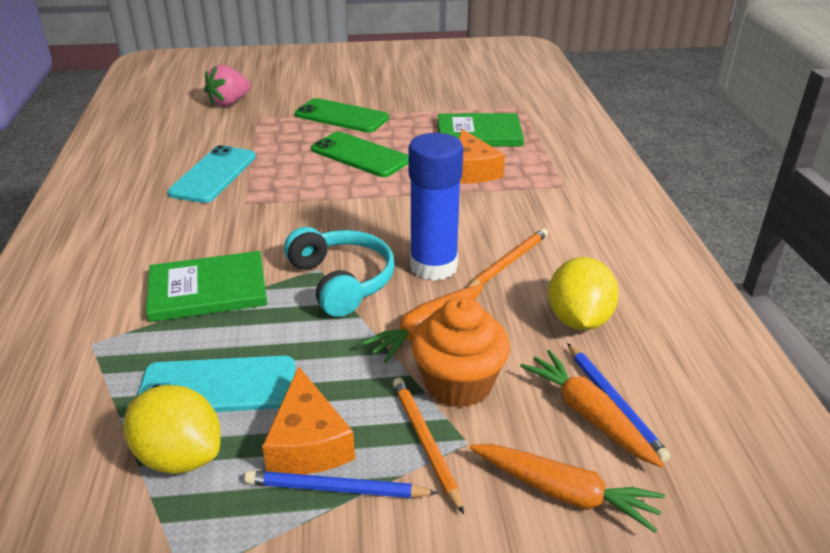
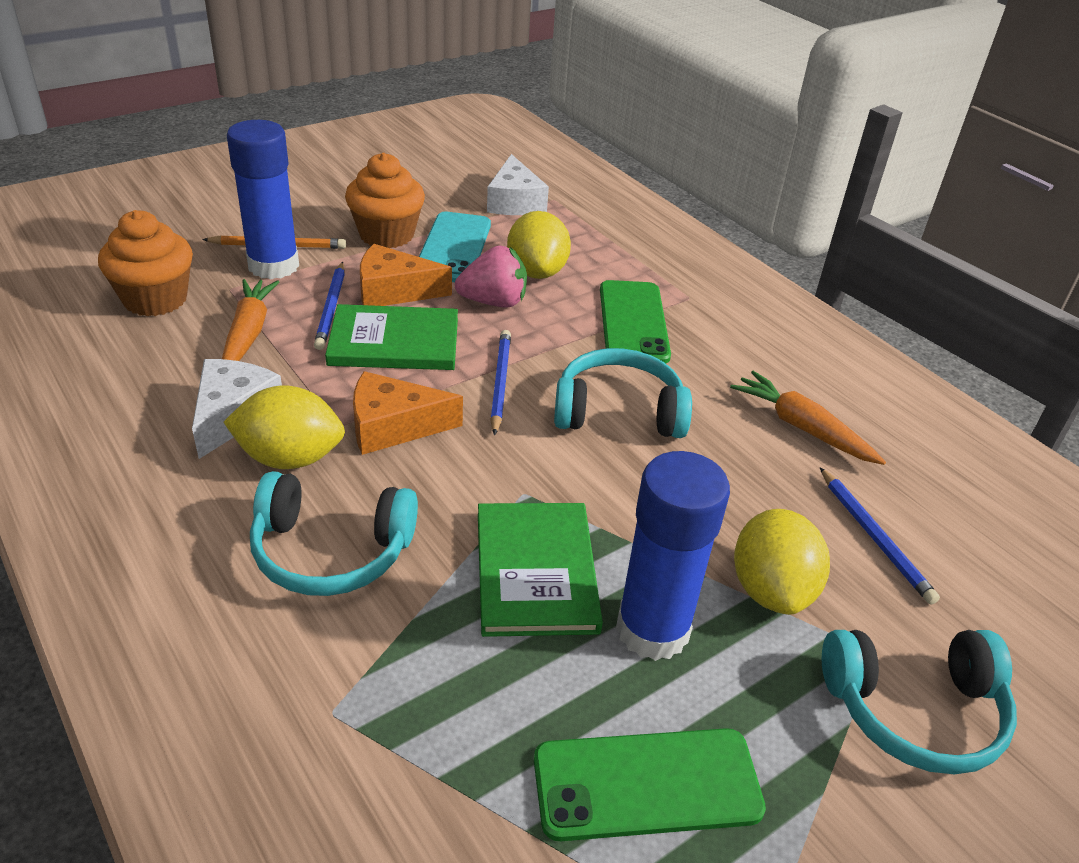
blue glue stick: 1 -> 2
blue pencil: 2 -> 3
orange carrot: 3 -> 2
orange cupcake: 1 -> 2
orange pencil: 2 -> 1
turquoise headphones: 1 -> 3
turquoise phone: 2 -> 1
white cheese: 0 -> 2
yellow lemon: 2 -> 3

